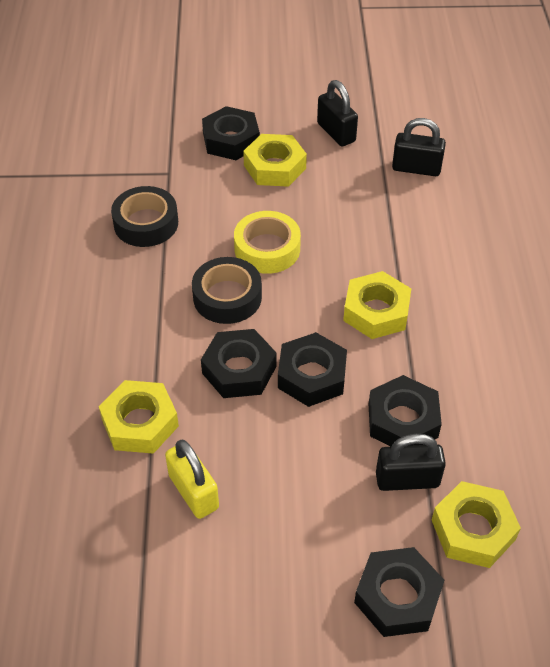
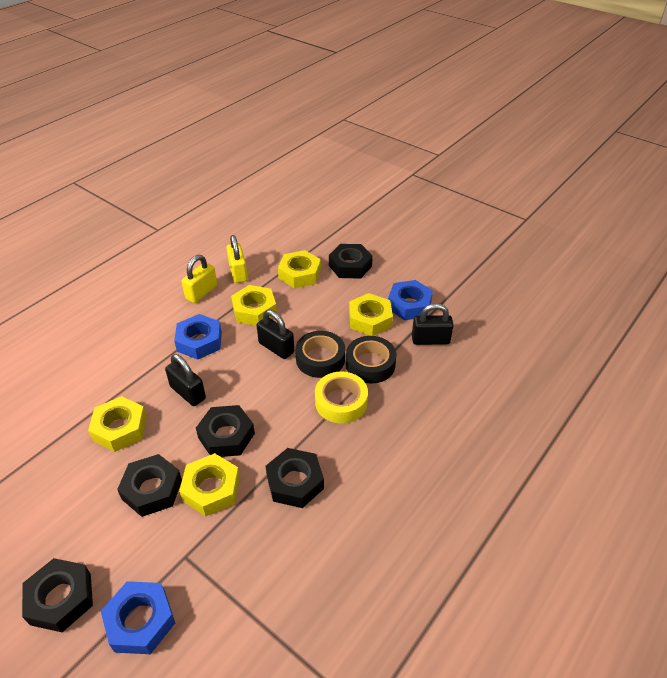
blue nut: 0 -> 3
yellow nut: 4 -> 5
yellow padlock: 1 -> 2

